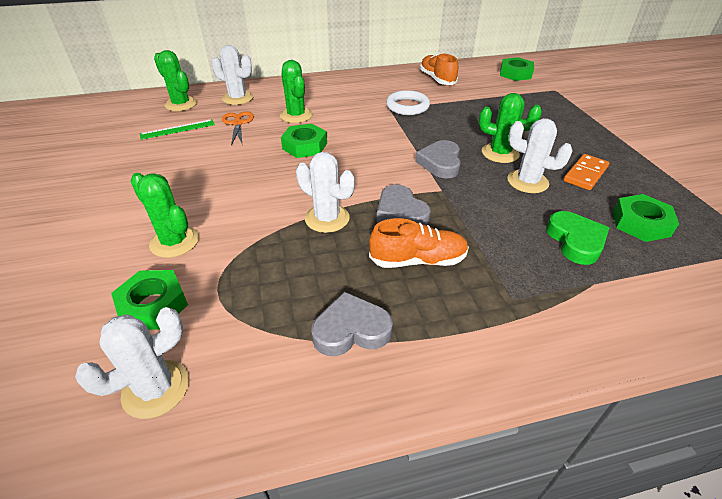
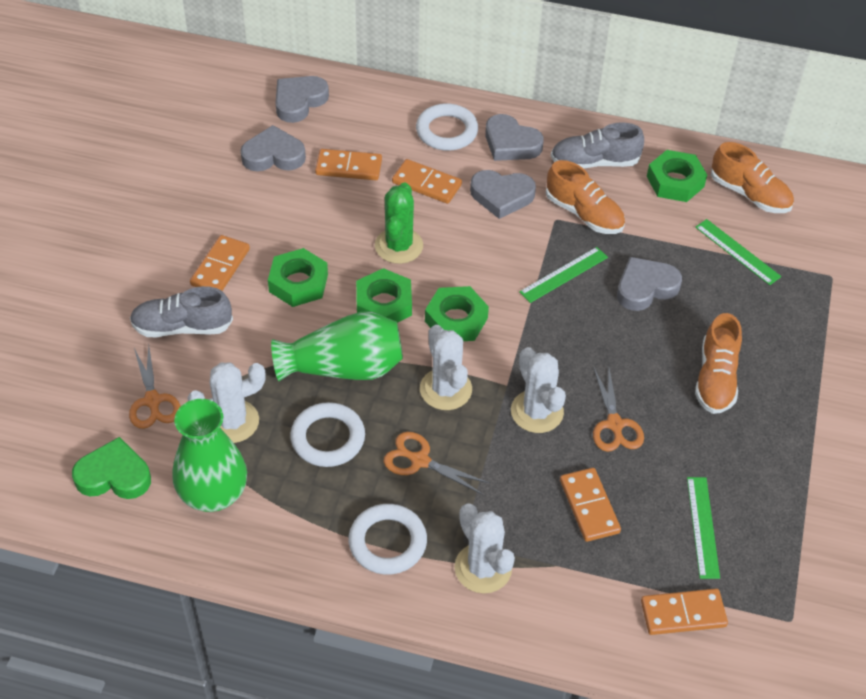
green cactus: 4 -> 1
green ruler: 1 -> 3
green vase: 0 -> 2
grey heart: 3 -> 5
grey shoe: 0 -> 2
orange domino: 1 -> 5
orange scissors: 1 -> 3
orange shoe: 2 -> 3
white ring: 1 -> 3

